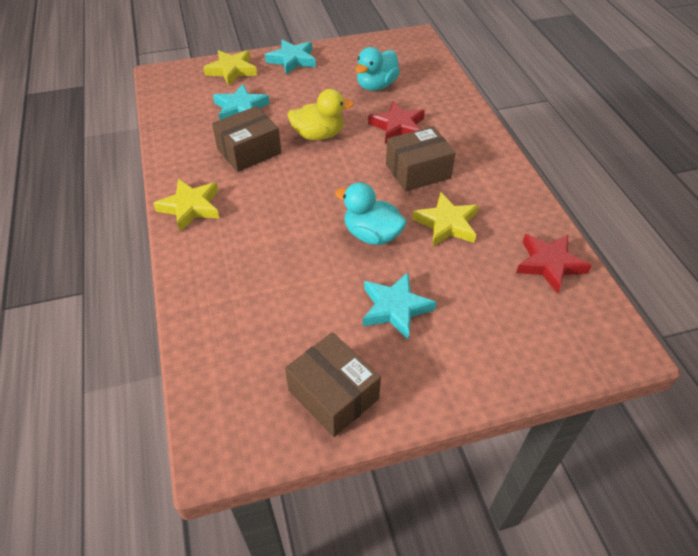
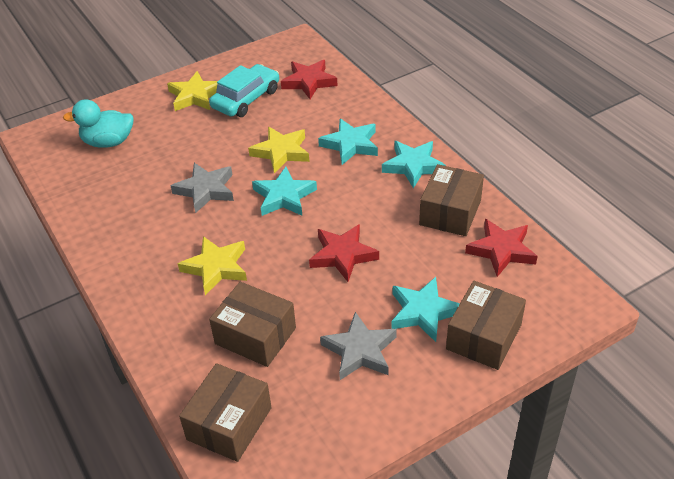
brown box: 3 -> 4
grey star: 0 -> 2
red star: 2 -> 3
turquoise car: 0 -> 1
turquoise duck: 2 -> 1
turquoise star: 3 -> 4
yellow duck: 1 -> 0

